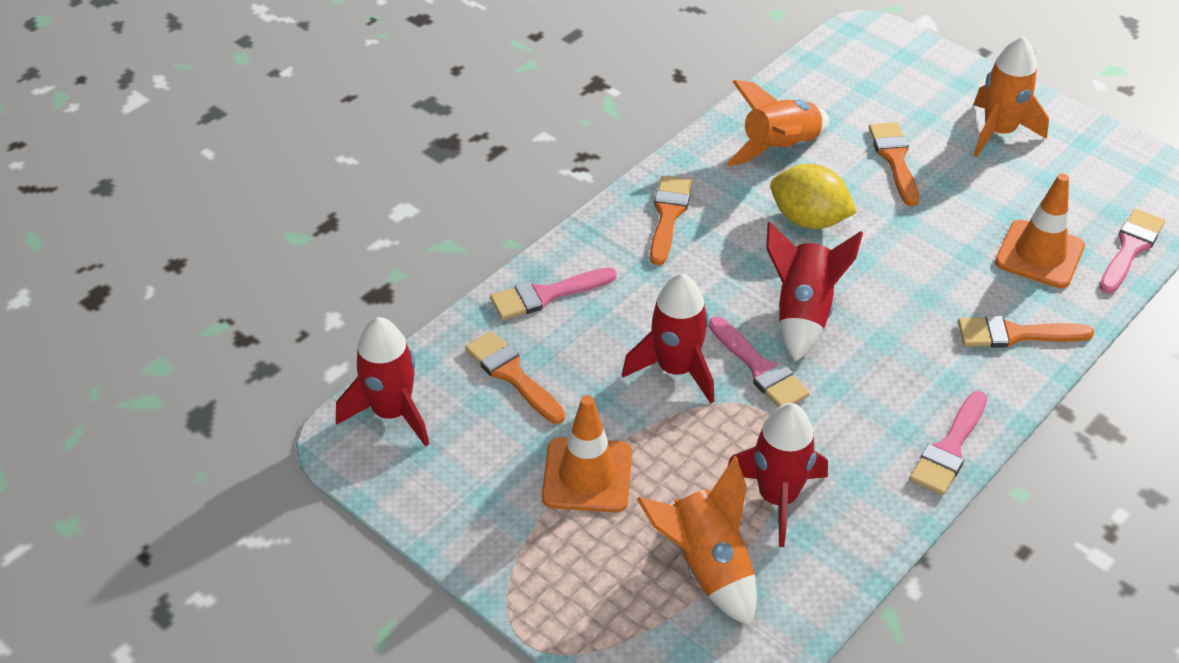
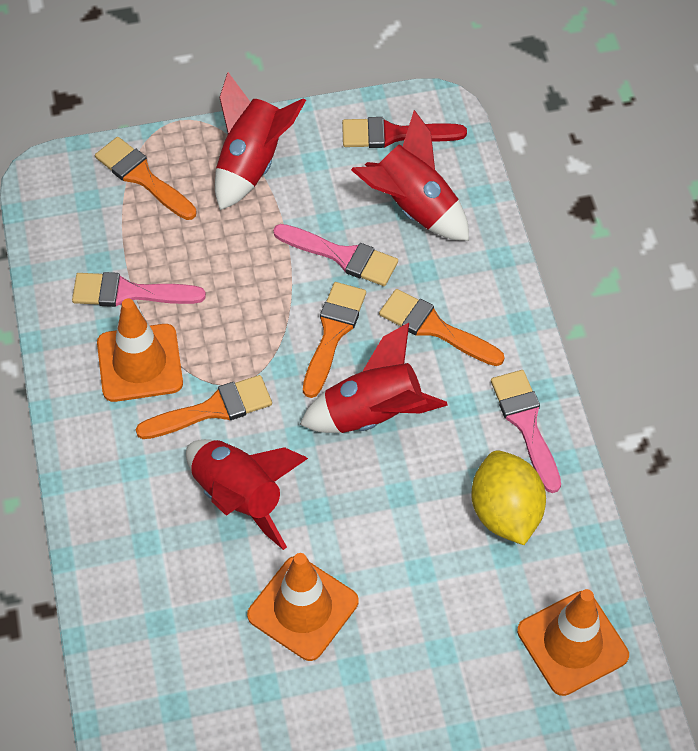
orange rocket: 3 -> 0
orange traffic cone: 2 -> 3
pink brush: 4 -> 3
red brush: 0 -> 1

